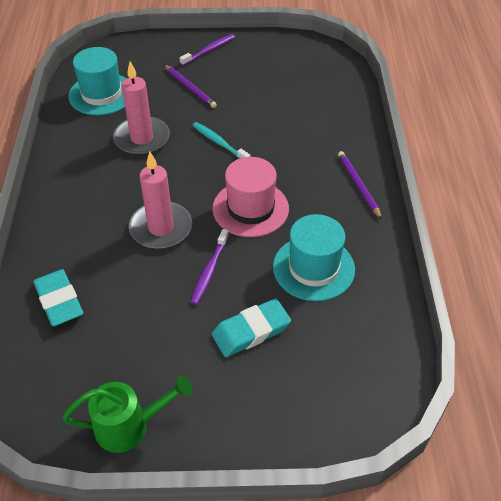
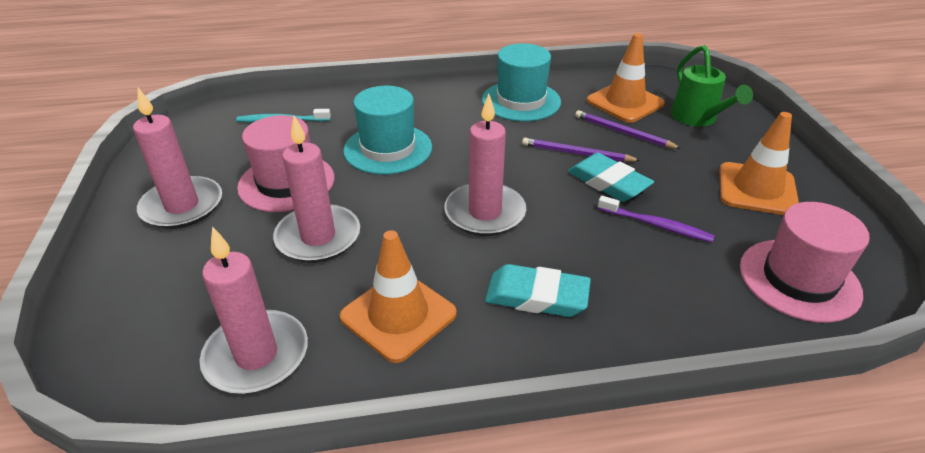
orange traffic cone: 0 -> 3
pink candle: 2 -> 4
pink hat: 1 -> 2
purple toothbrush: 2 -> 1

